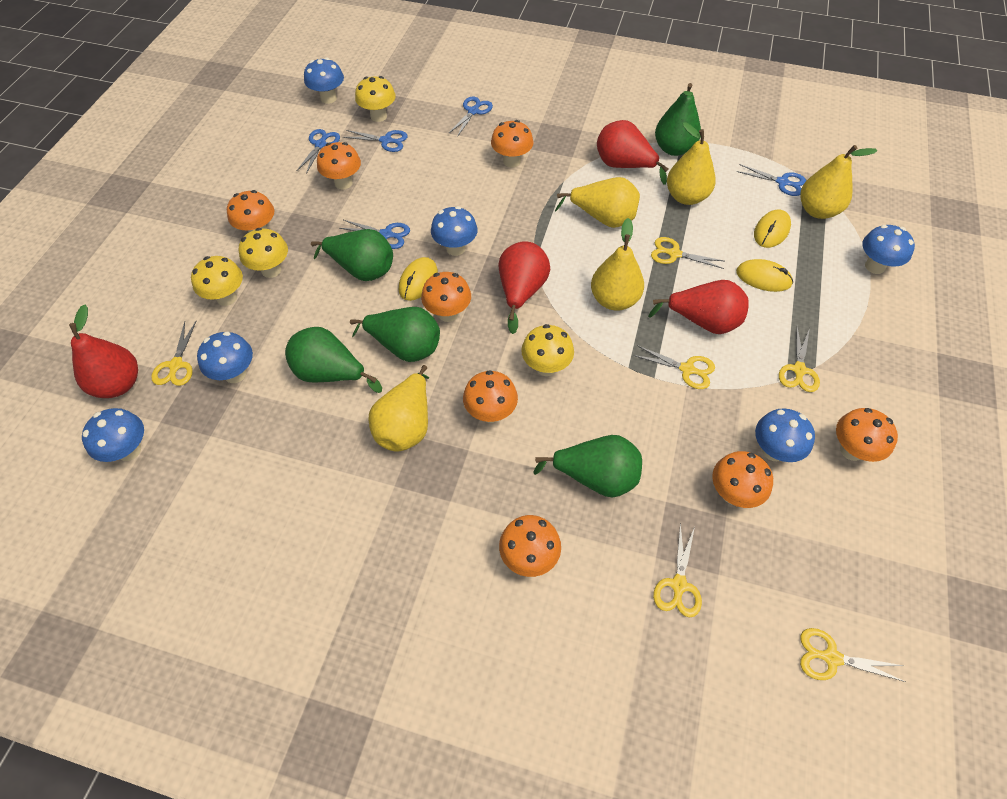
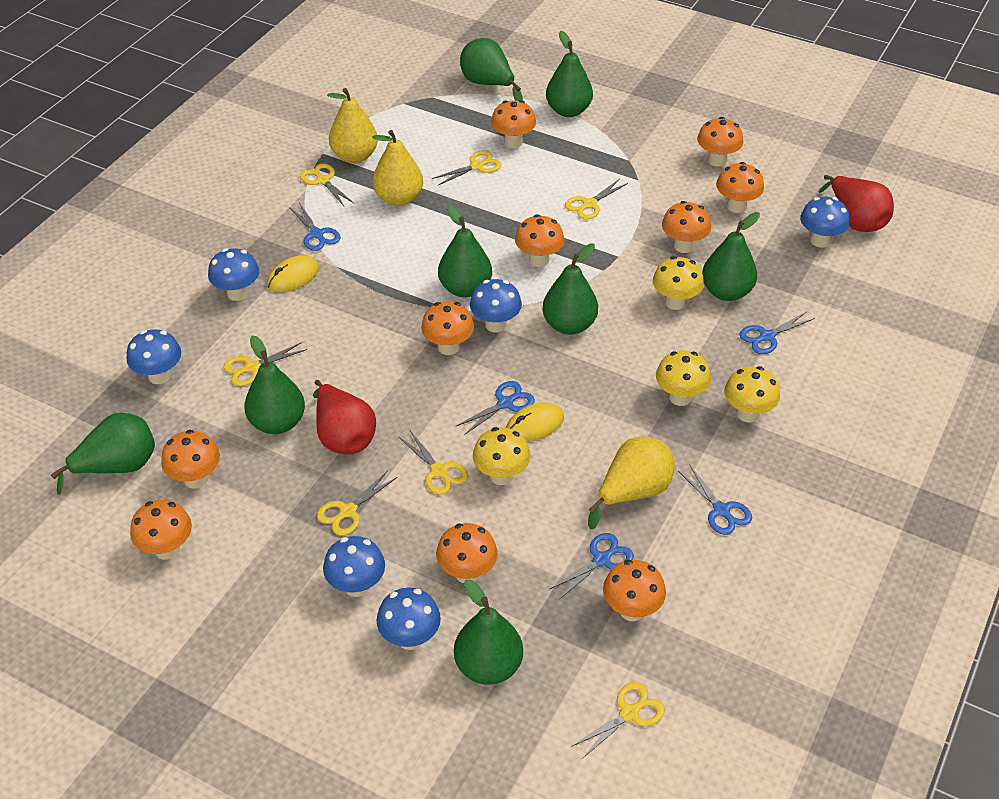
green pear: 5 -> 8
orange mushroom: 8 -> 10
red pear: 4 -> 2
yellow mouse: 3 -> 2
yellow pear: 5 -> 3
yellow scissors: 6 -> 7

